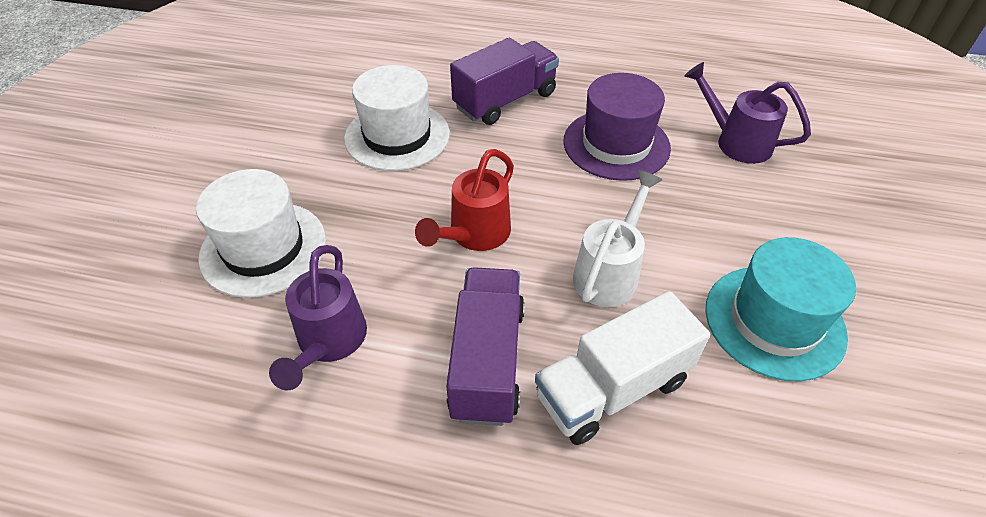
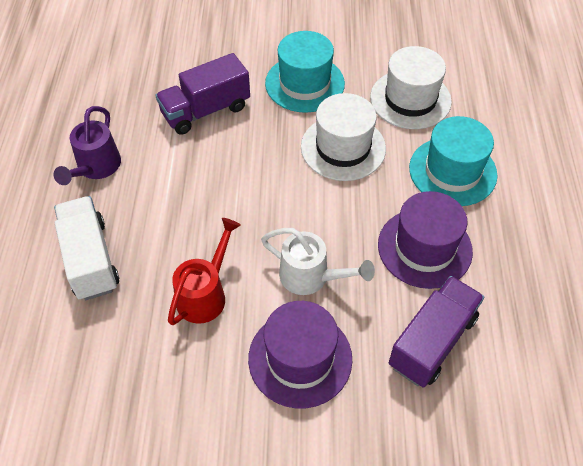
purple hat: 1 -> 2
purple watering can: 2 -> 1
turquoise hat: 1 -> 2

